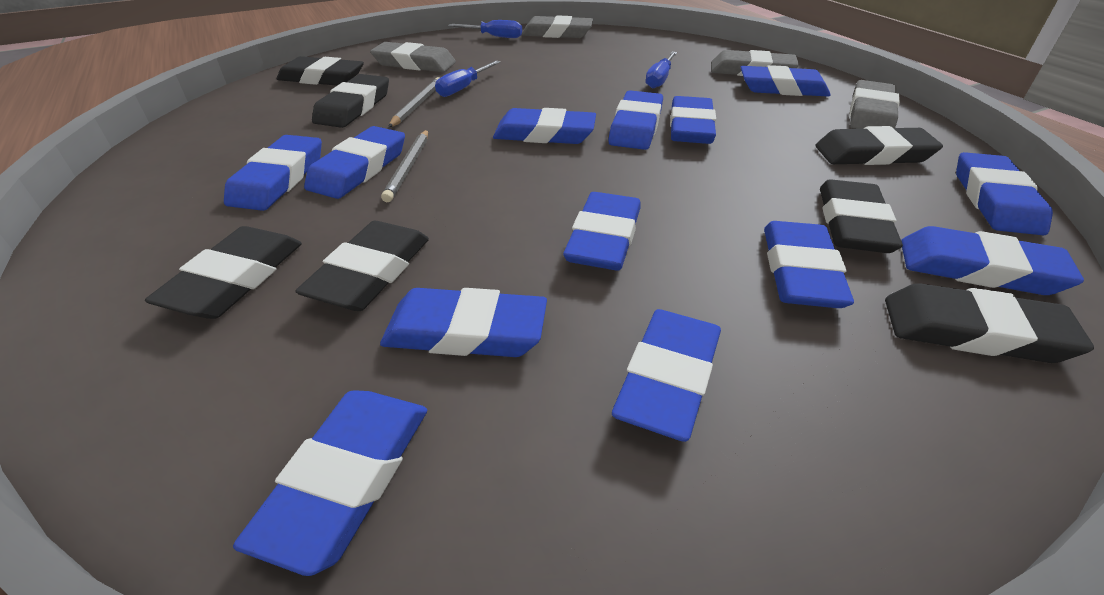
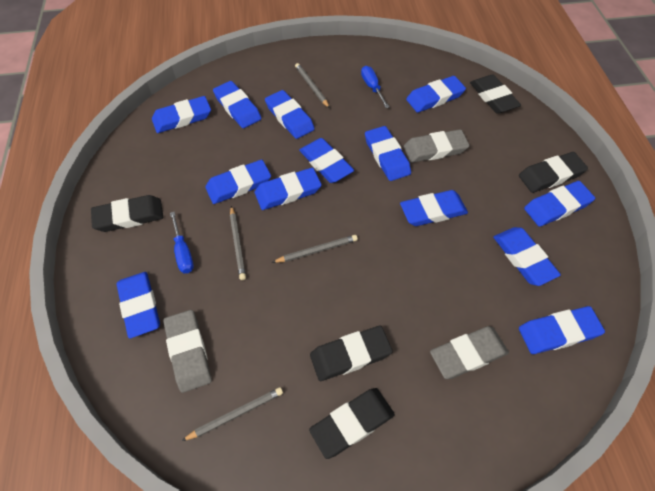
black eraser: 7 -> 5
blue screwdriver: 3 -> 2
grey eraser: 4 -> 3
grey pencil: 2 -> 4

